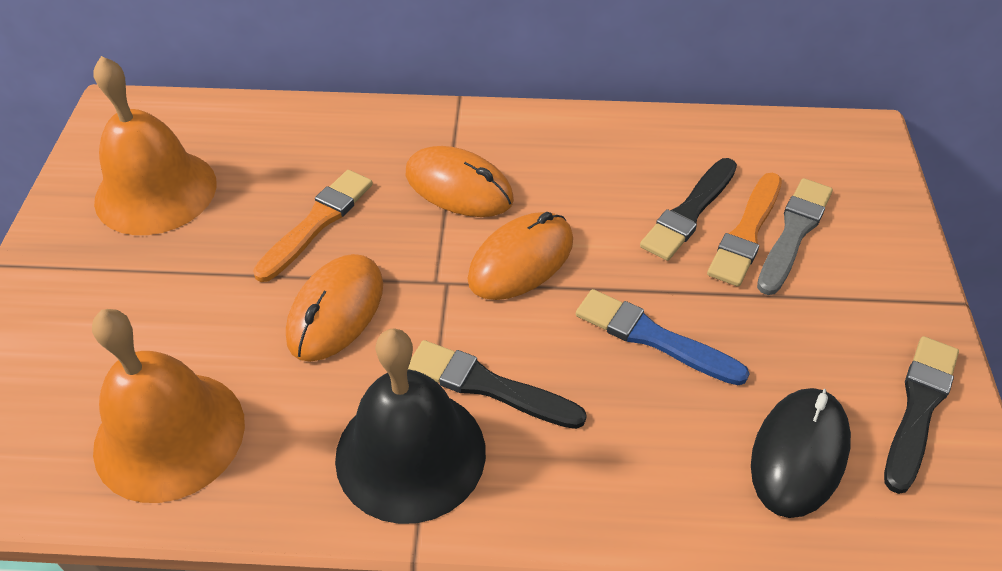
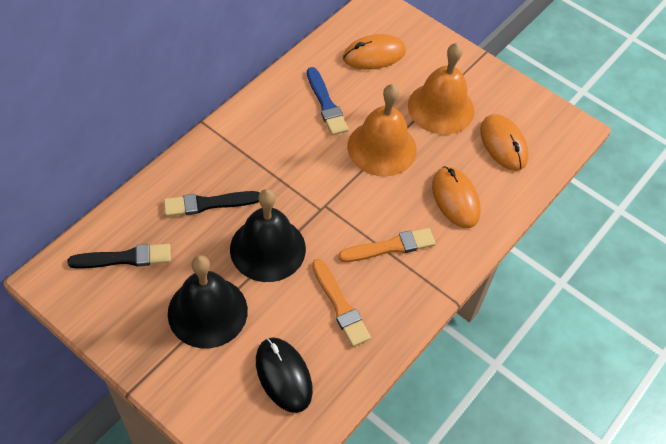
black bell: 1 -> 2
black brush: 3 -> 2
grey brush: 1 -> 0

